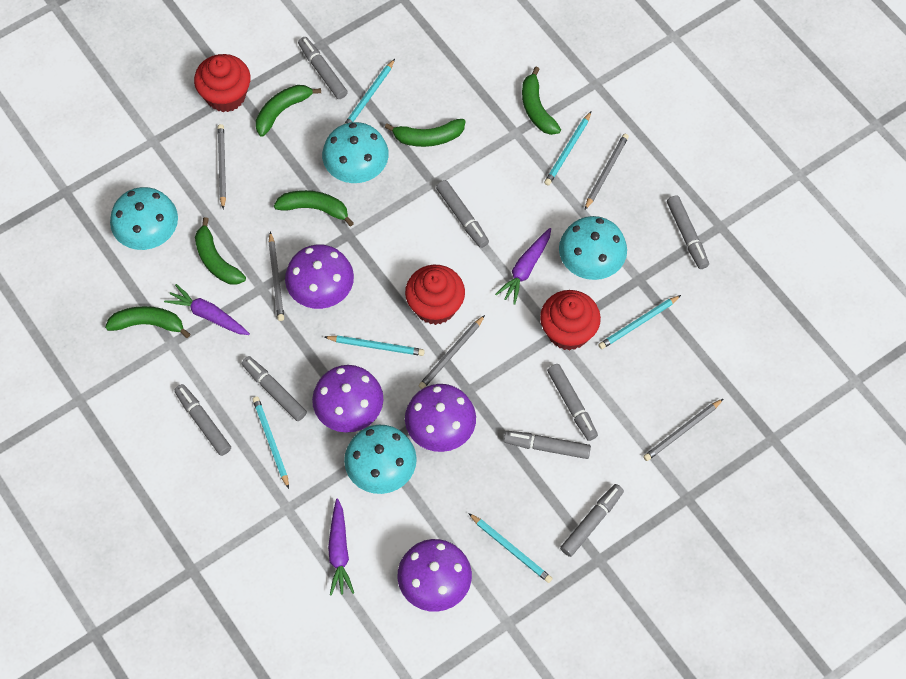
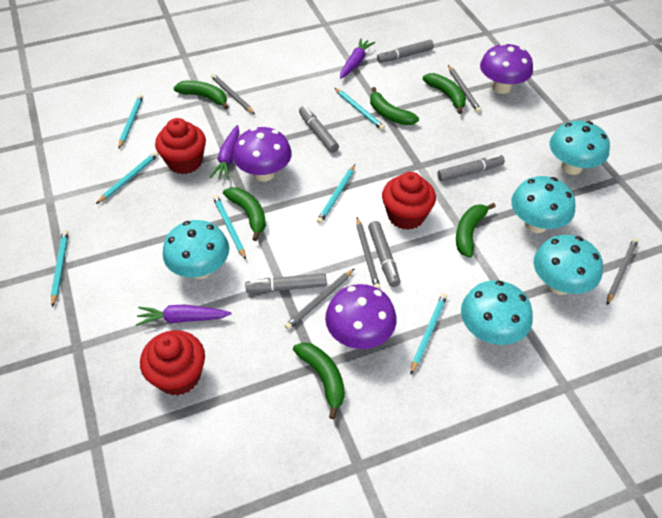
grey marker: 8 -> 5
purple mushroom: 4 -> 3
turquoise mushroom: 4 -> 5
turquoise pencil: 6 -> 7

